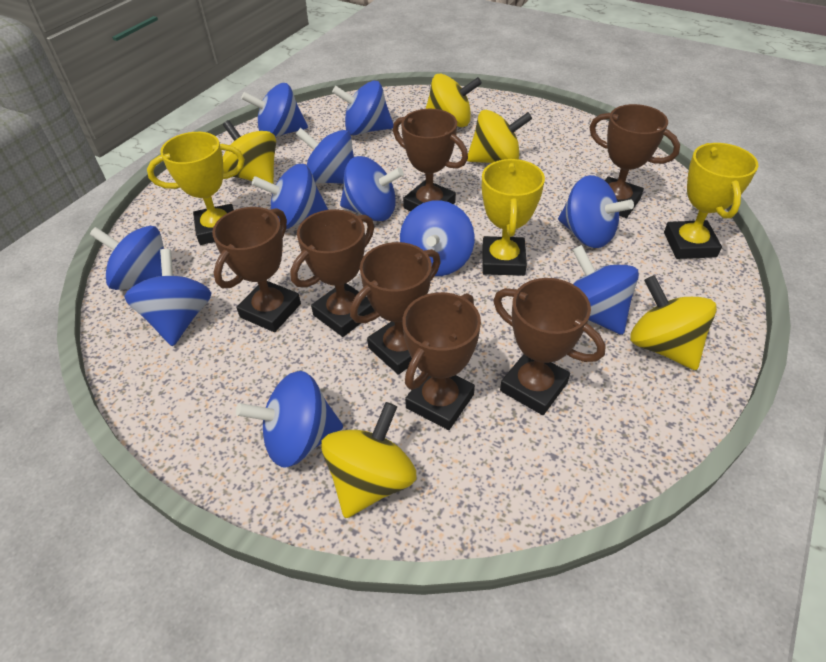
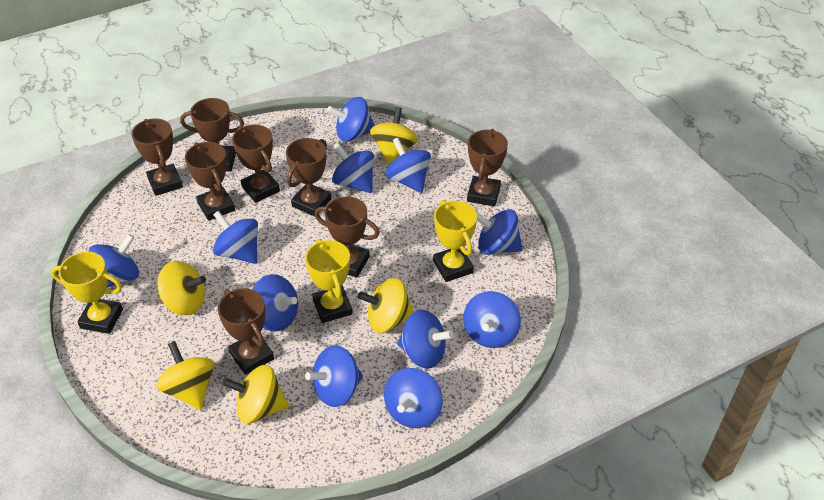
brown trophy: 7 -> 8

